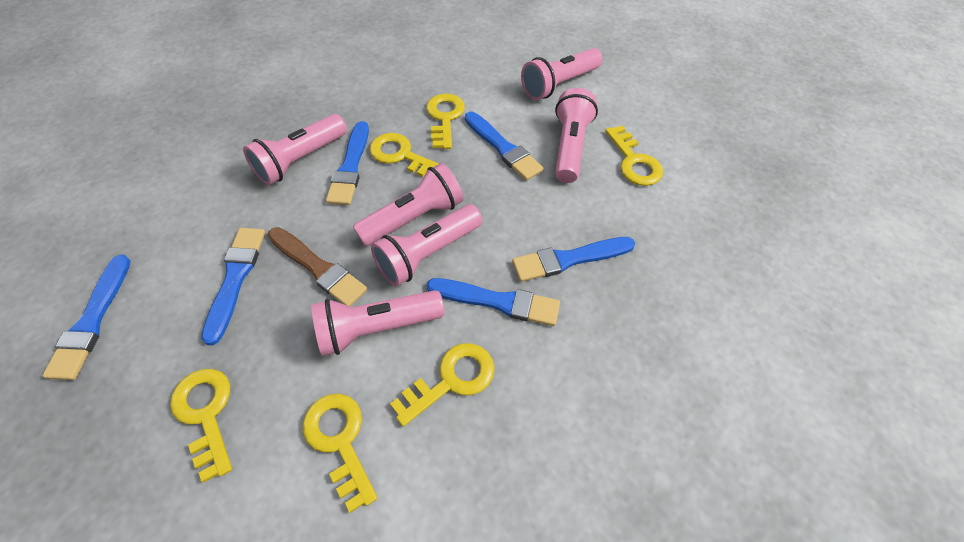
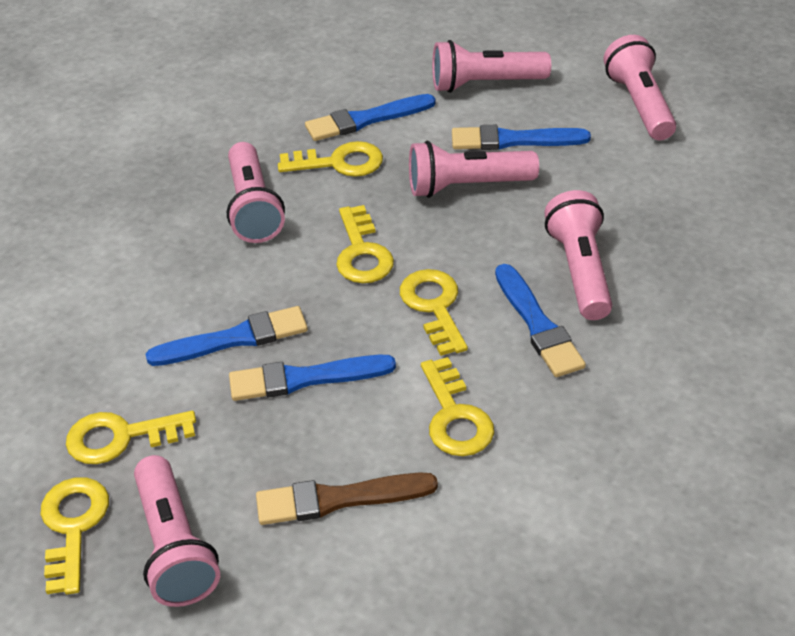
blue brush: 6 -> 5

